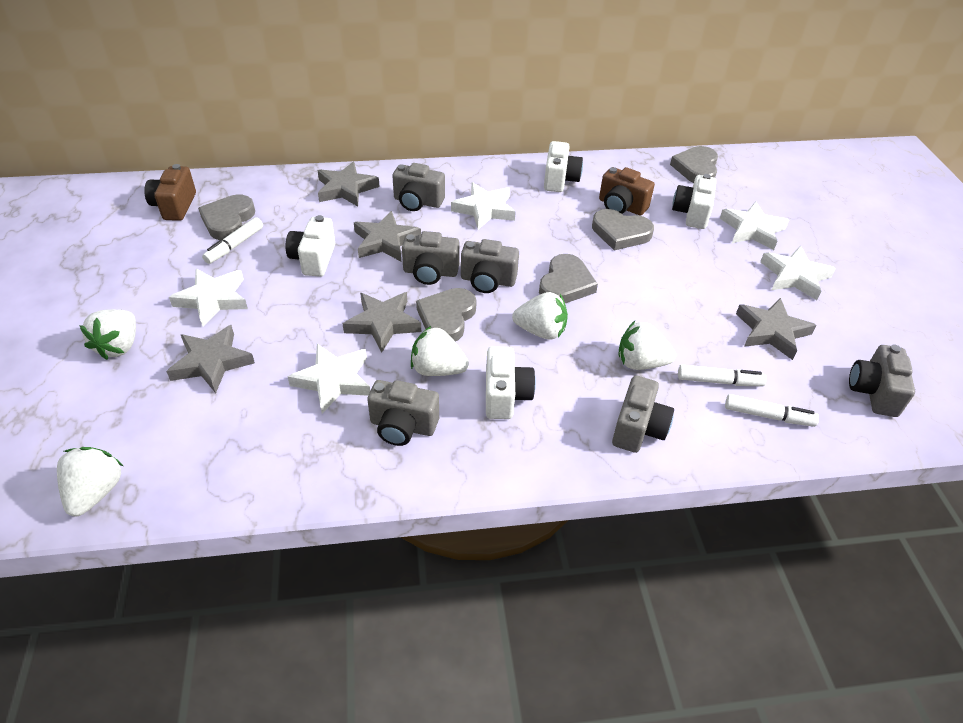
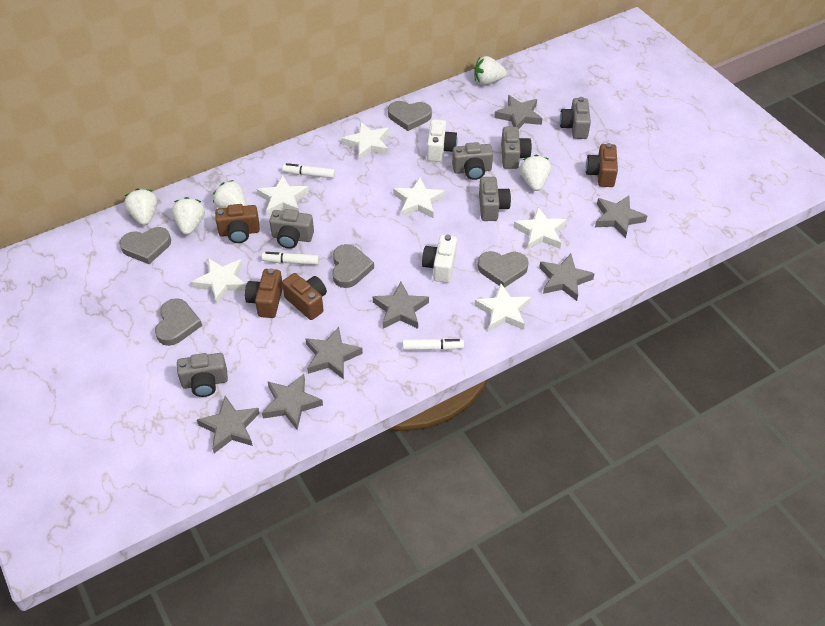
brown camera: 2 -> 4
grey star: 5 -> 7
white camera: 4 -> 2
white star: 5 -> 6

